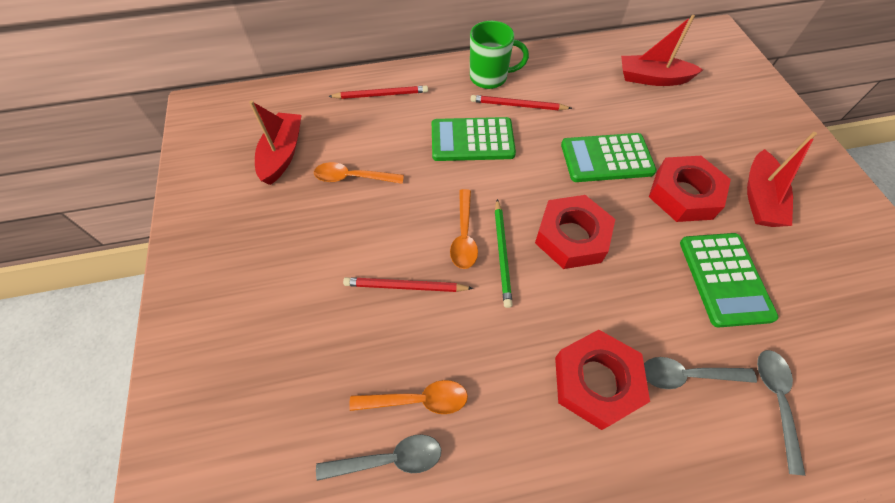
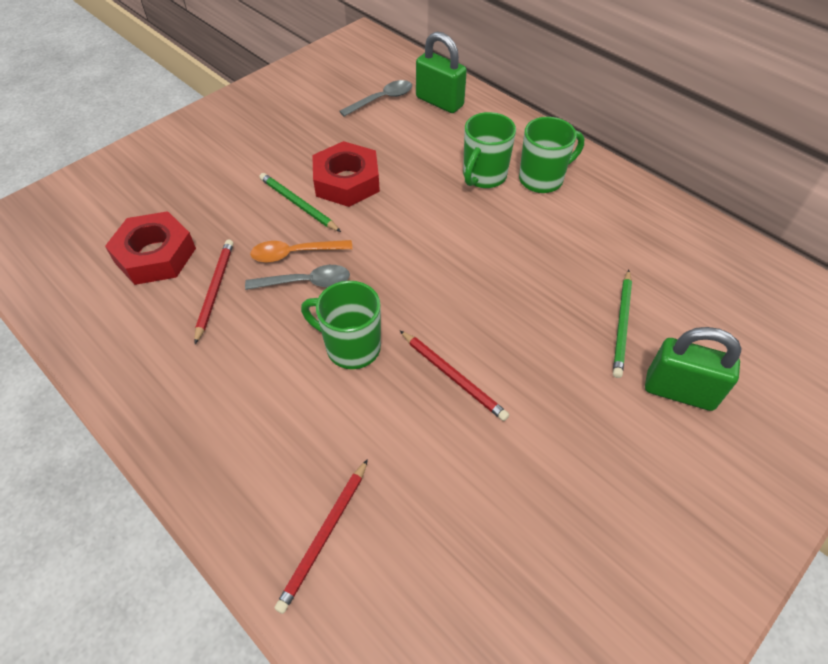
green calculator: 3 -> 0
green mug: 1 -> 3
green padlock: 0 -> 2
green pencil: 1 -> 2
grey spoon: 3 -> 2
orange spoon: 3 -> 1
red boat: 3 -> 0
red nut: 3 -> 2

